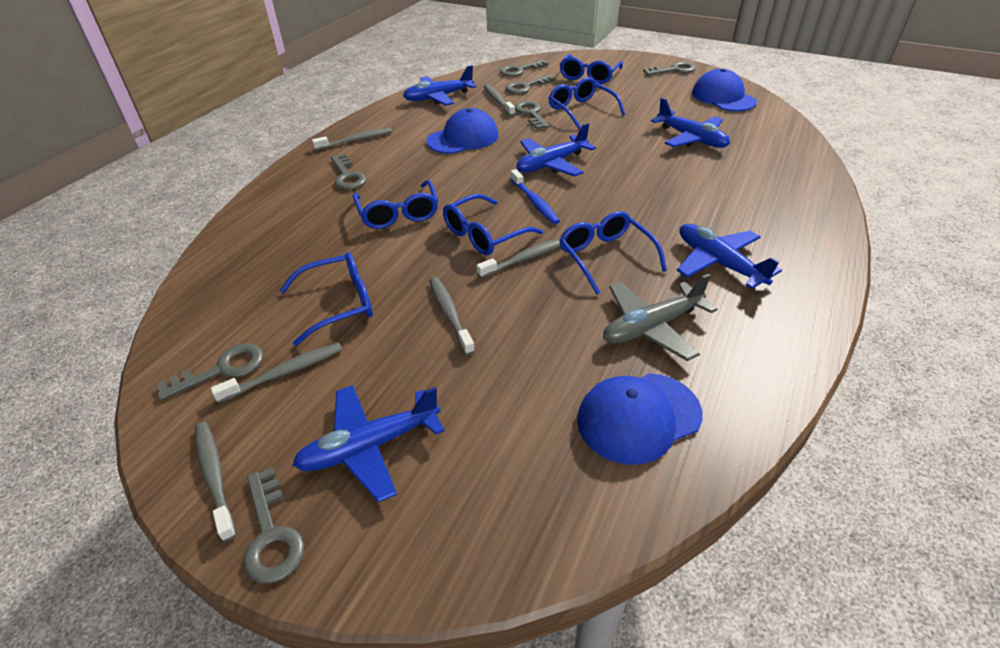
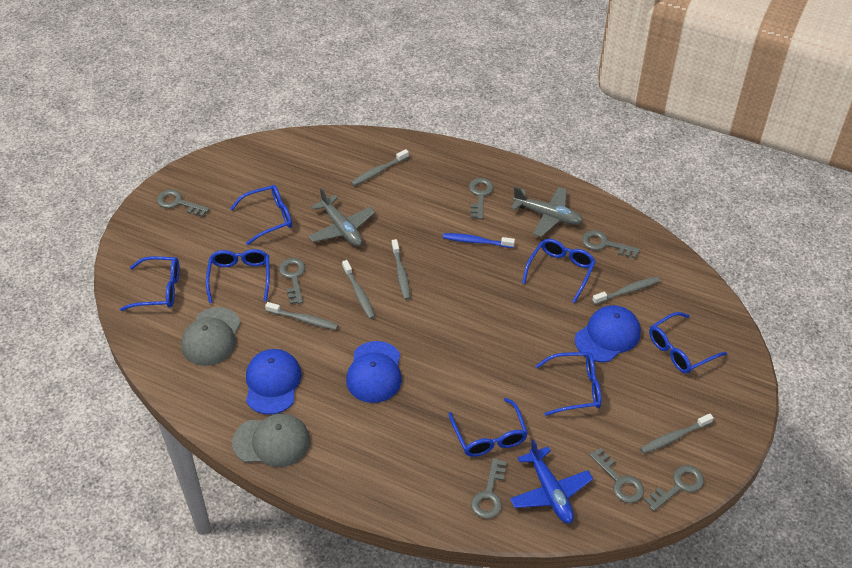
blue glasses: 6 -> 7
blue plane: 5 -> 1
grey cap: 0 -> 2
grey plane: 1 -> 2

